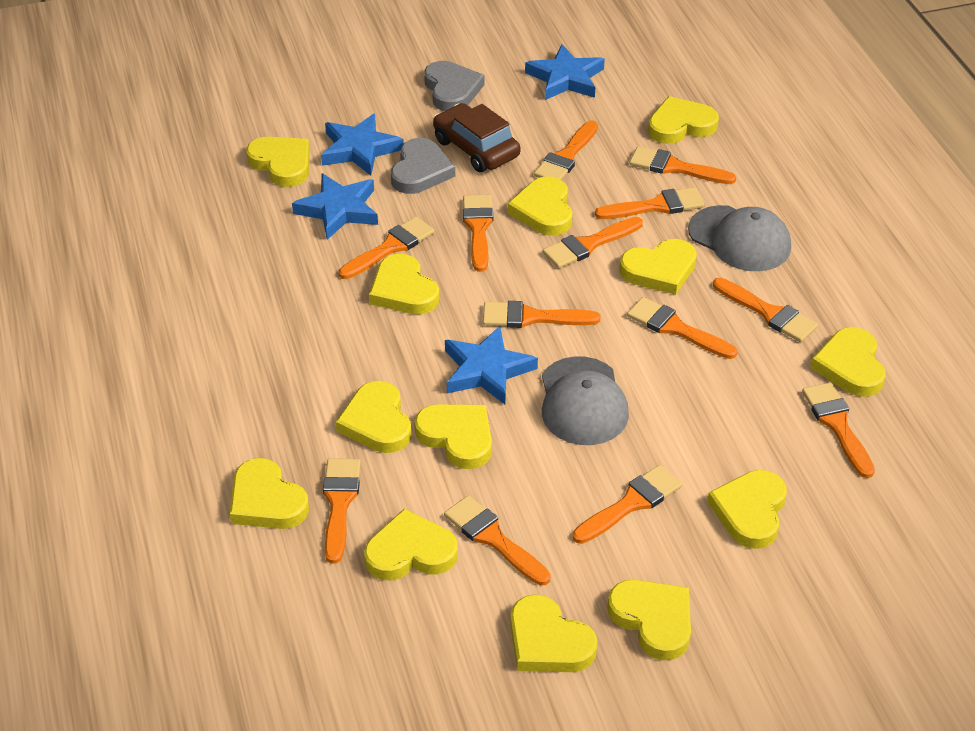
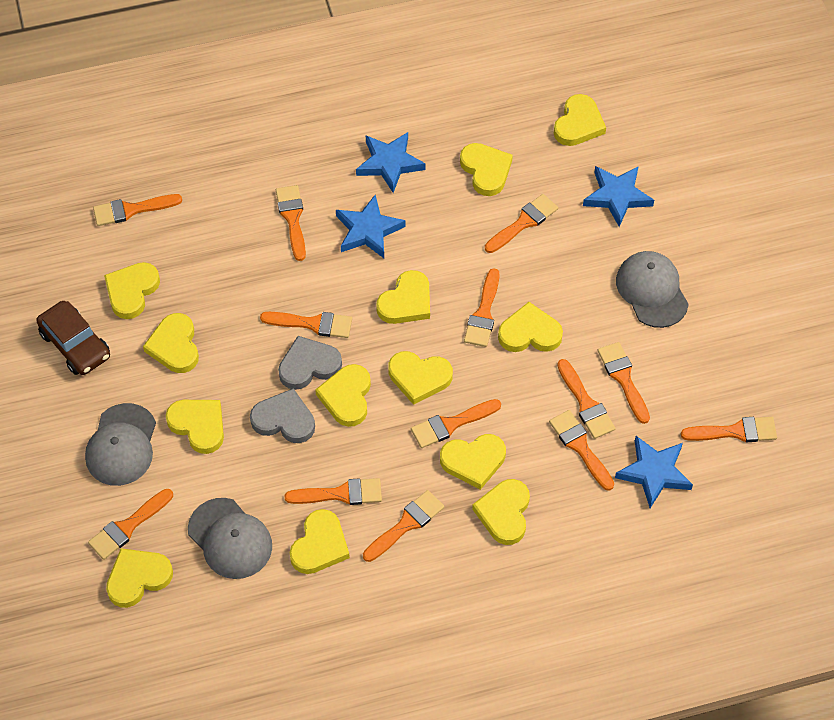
grey cap: 2 -> 3

